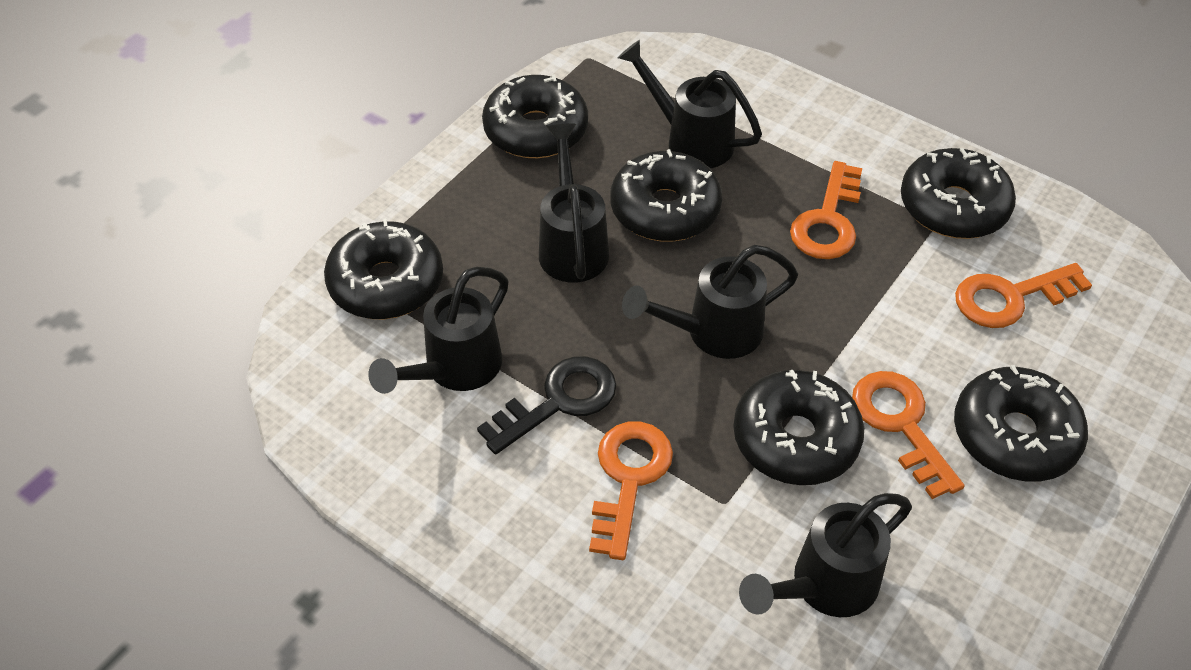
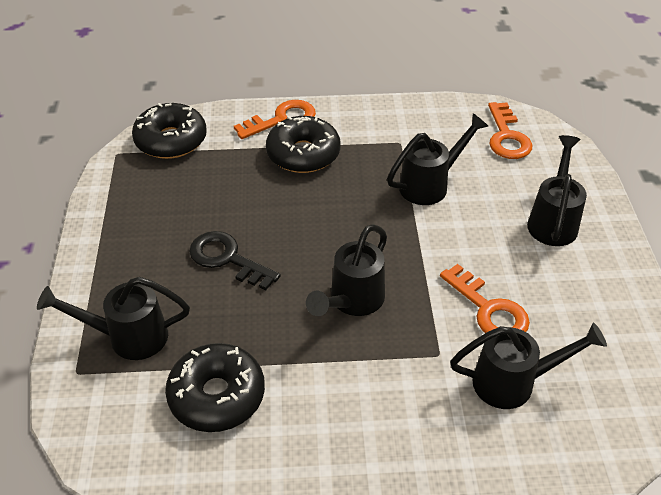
black donut: 6 -> 3
orange key: 4 -> 3

